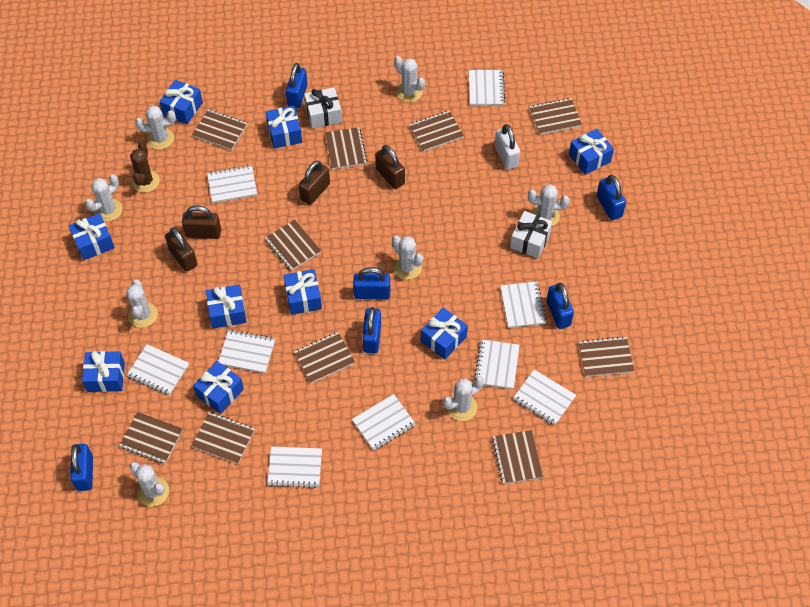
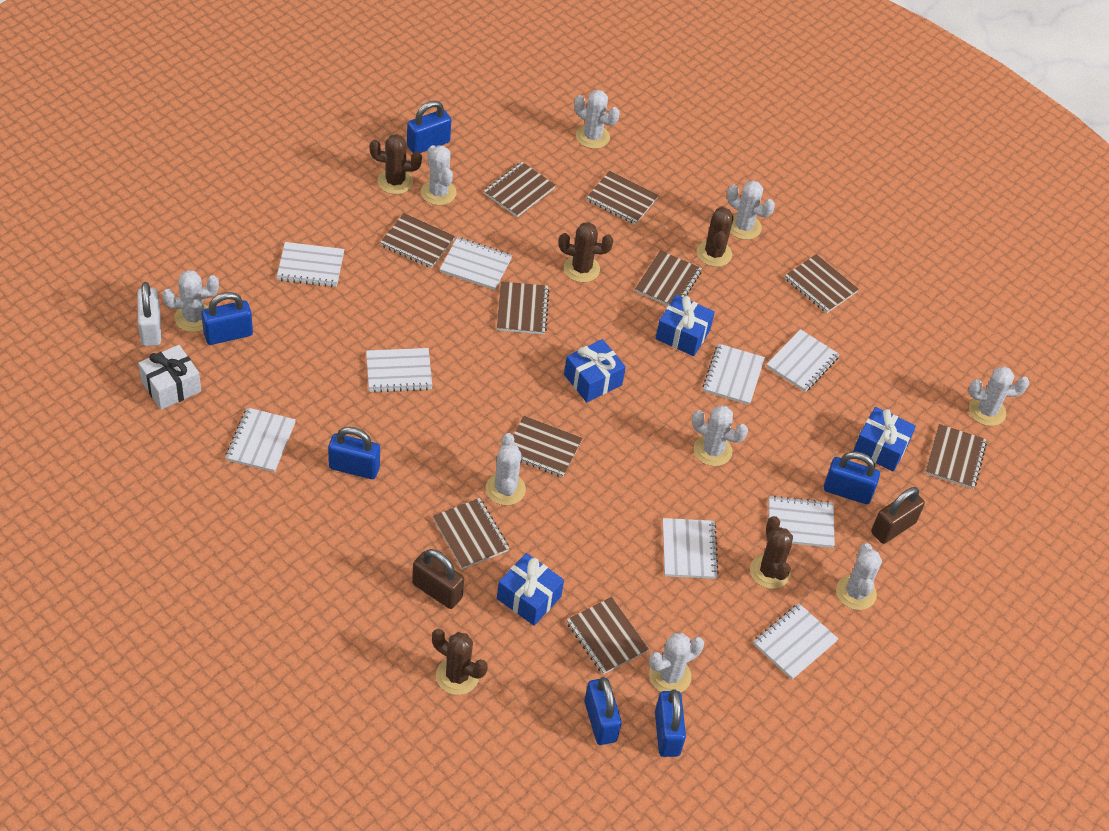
blue gift: 9 -> 4
brown cactus: 1 -> 5
brown padlock: 4 -> 2
white cactus: 8 -> 9
white gift: 2 -> 1

